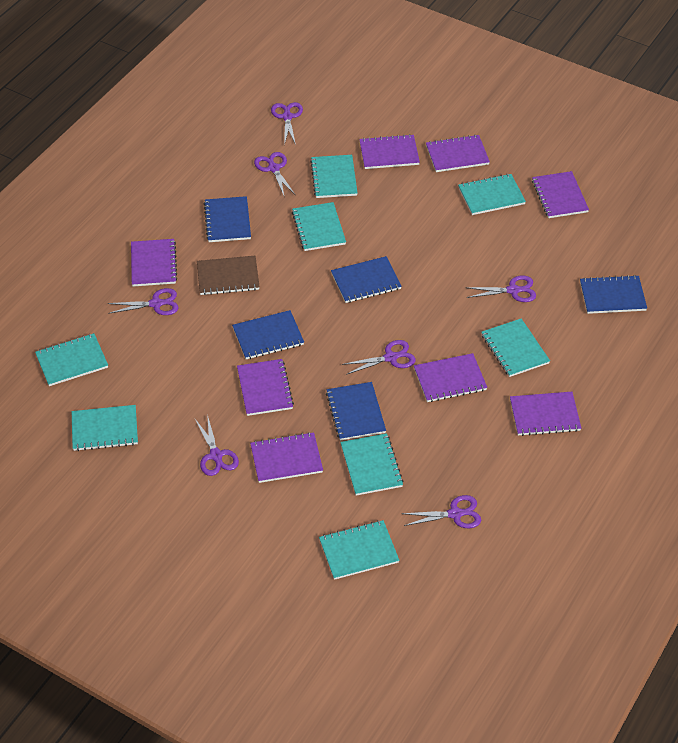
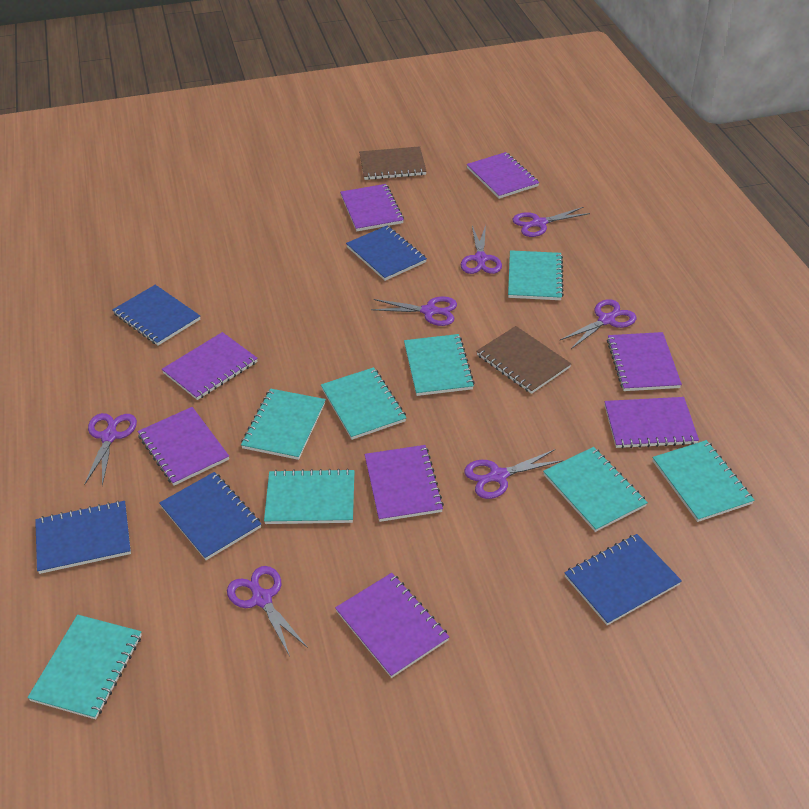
brown notebook: 1 -> 2

